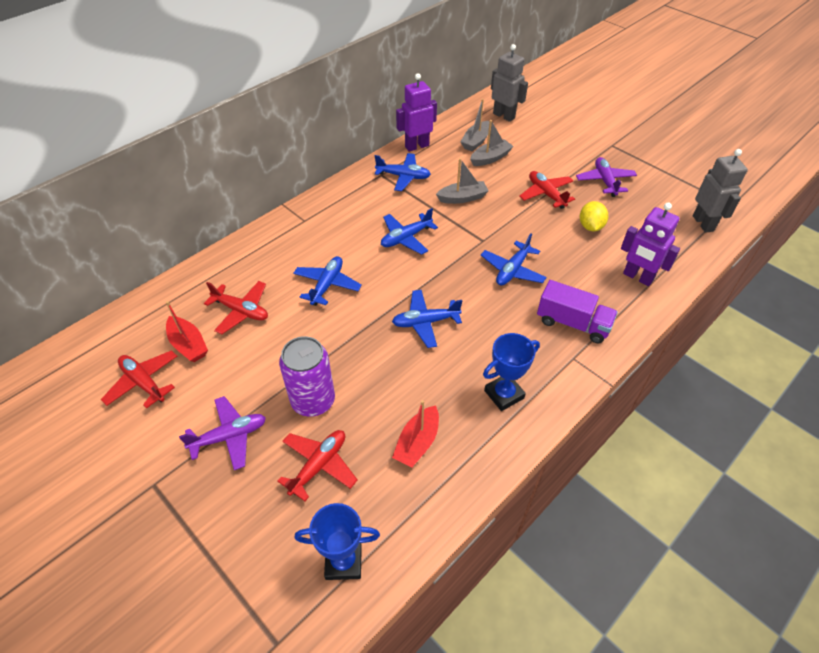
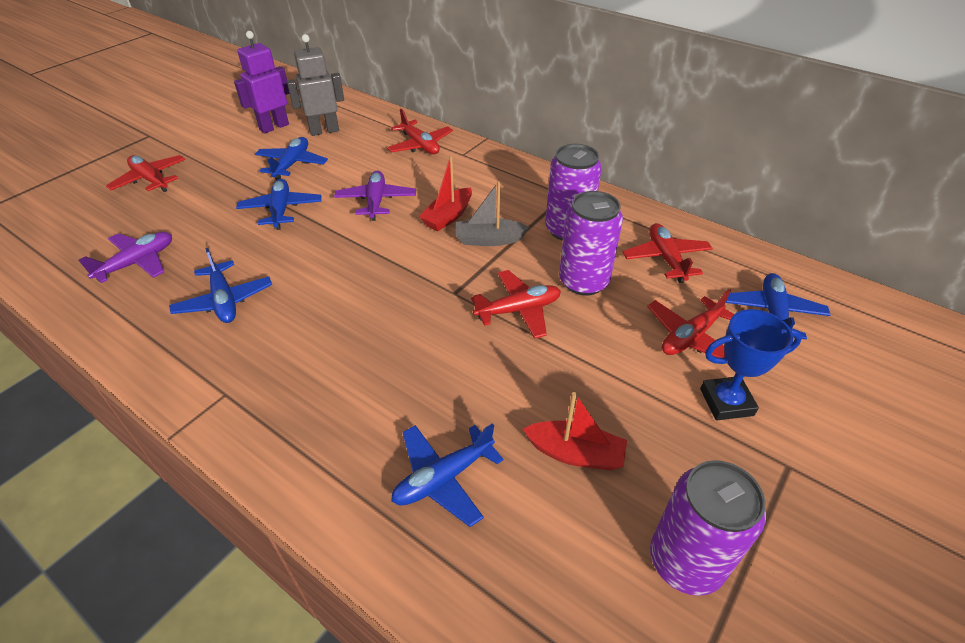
blue trophy: 2 -> 1
grey boat: 3 -> 1
grey robot: 2 -> 1
purple can: 1 -> 3
purple robot: 2 -> 1
purple truck: 1 -> 0
red plane: 4 -> 5
yellow lemon: 1 -> 0

